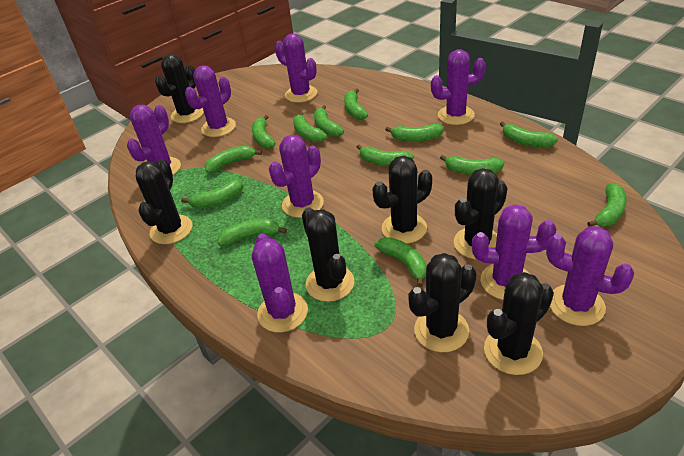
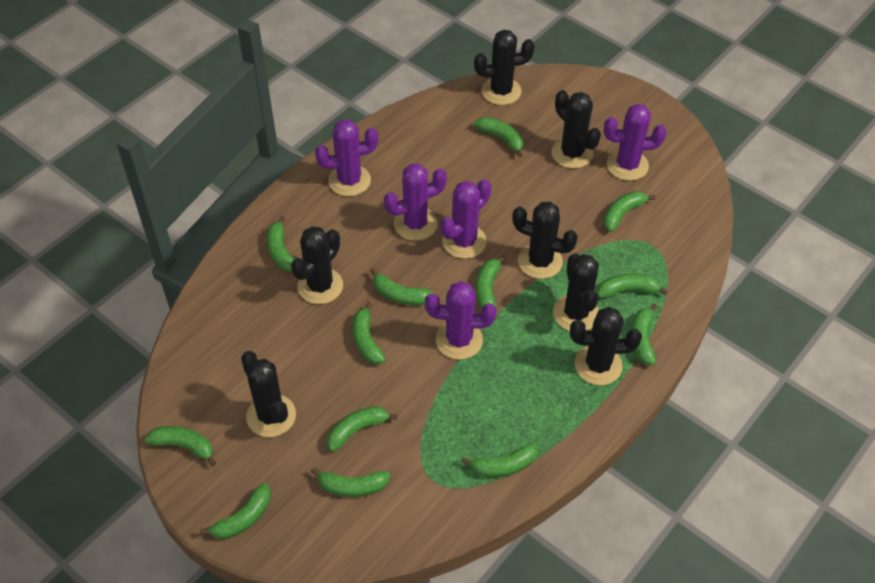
purple cactus: 8 -> 5

